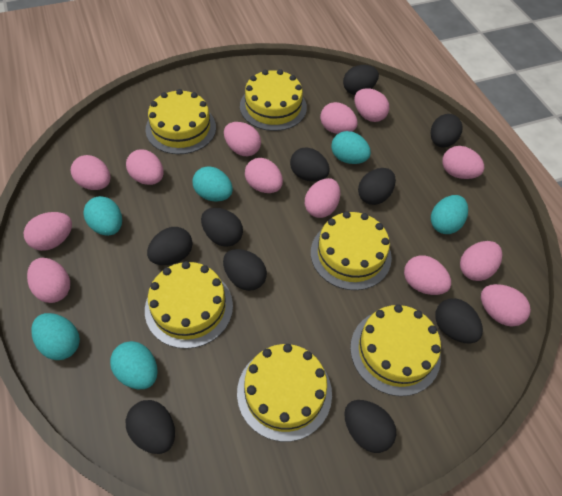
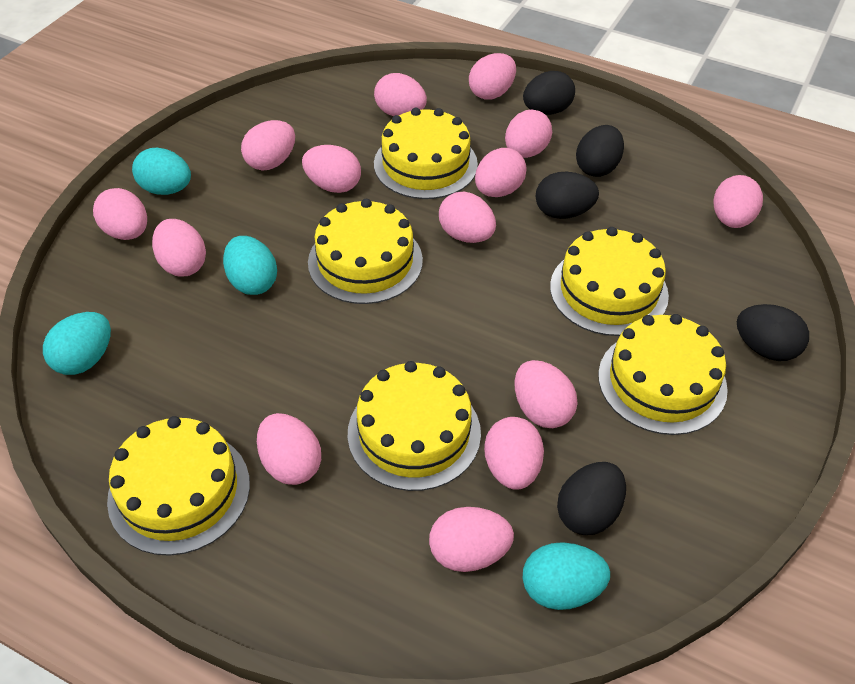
black egg: 10 -> 5
pink egg: 13 -> 14
turquoise egg: 6 -> 4

